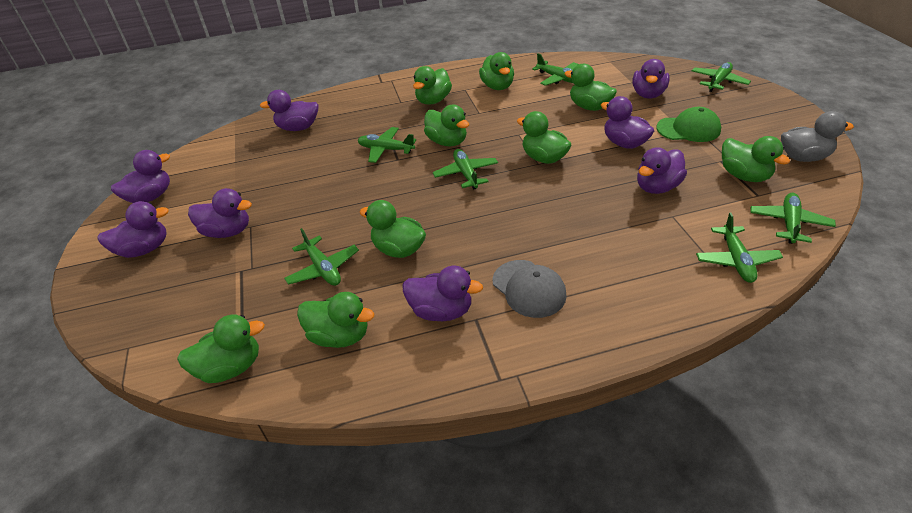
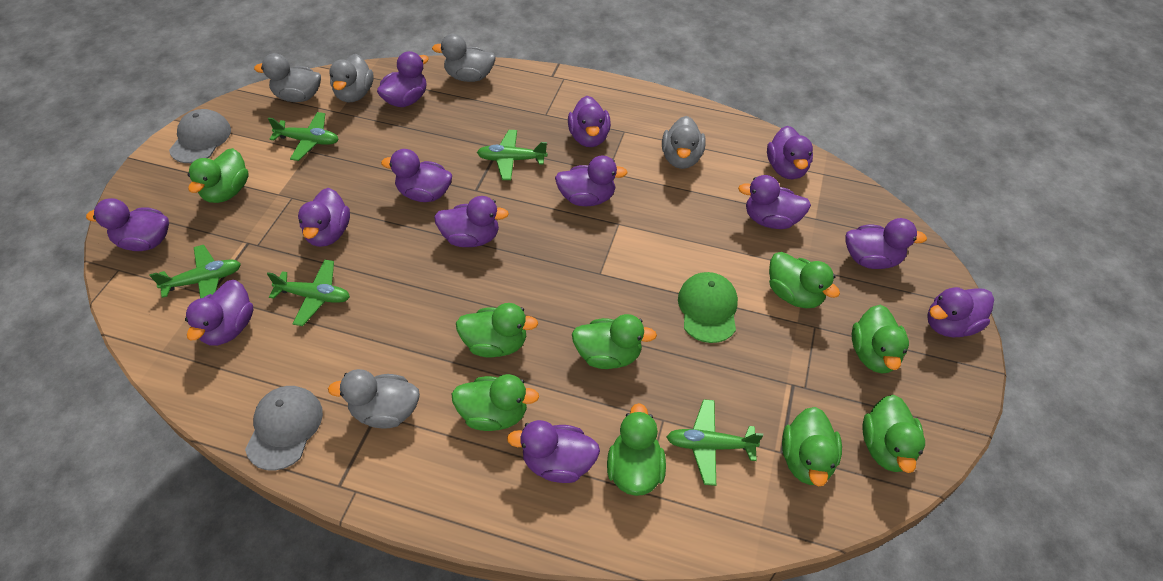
green plane: 7 -> 5
grey cap: 1 -> 2
grey duck: 1 -> 5
purple duck: 8 -> 13

